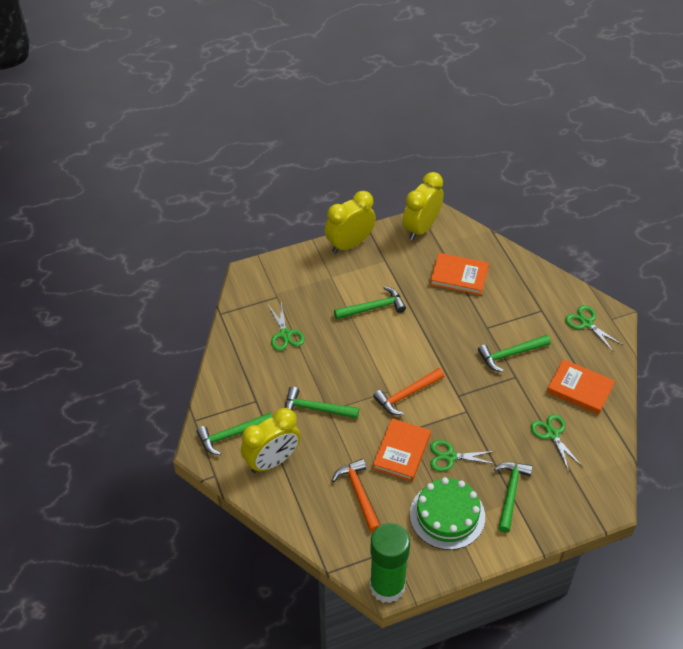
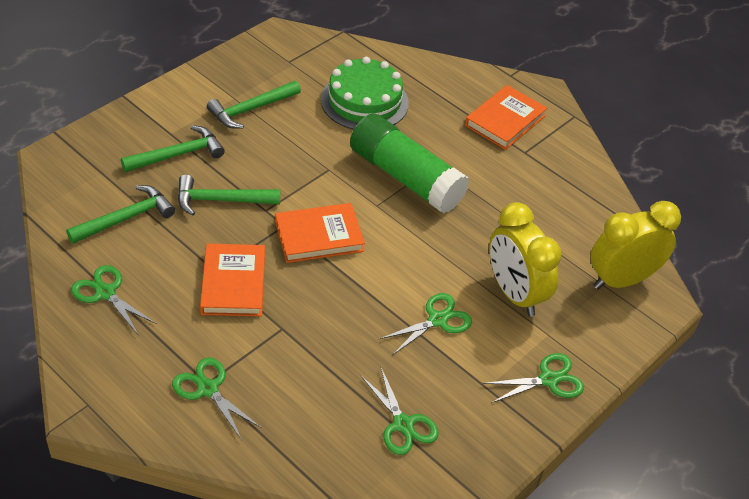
green hammer: 5 -> 4
green scissors: 4 -> 5
orange hammer: 2 -> 0
yellow clock: 3 -> 2

